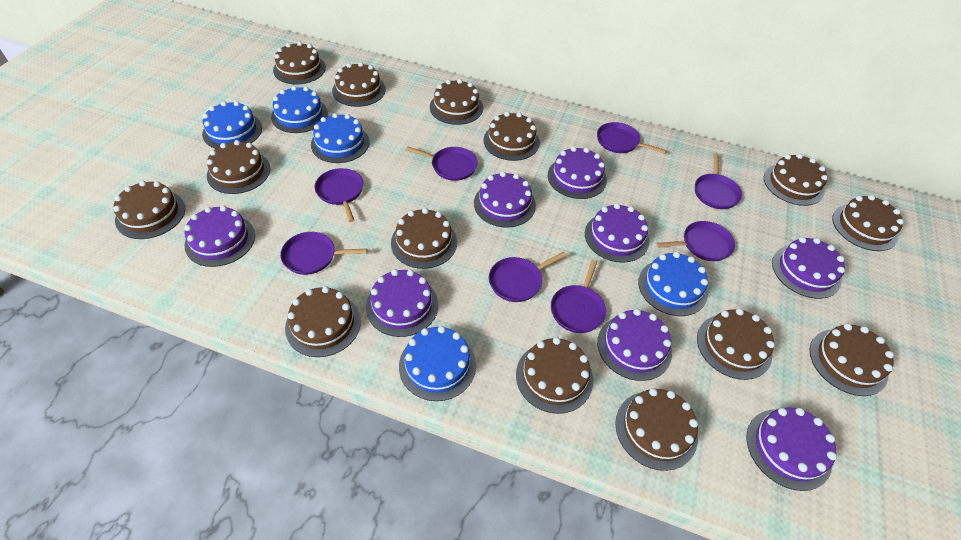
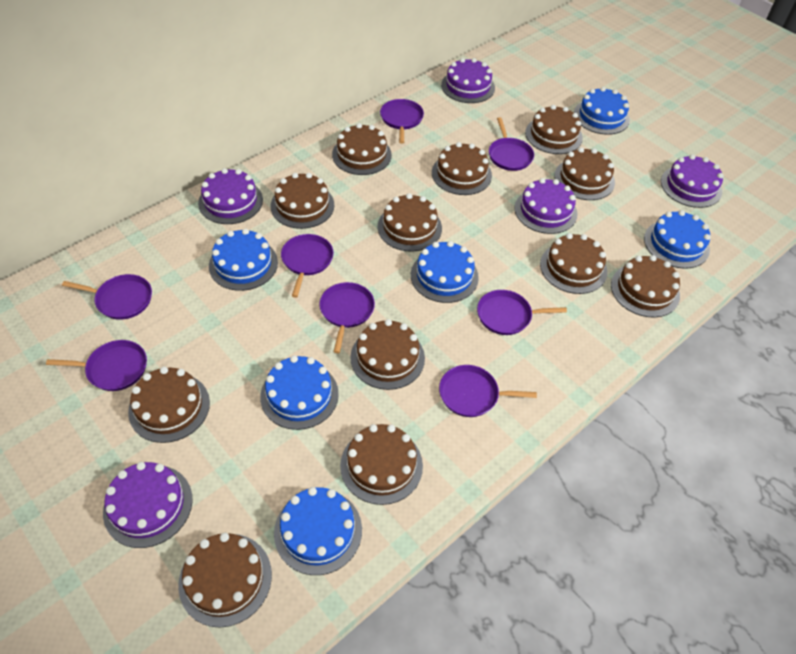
blue cake: 5 -> 6
brown cake: 14 -> 12
purple cake: 8 -> 5

